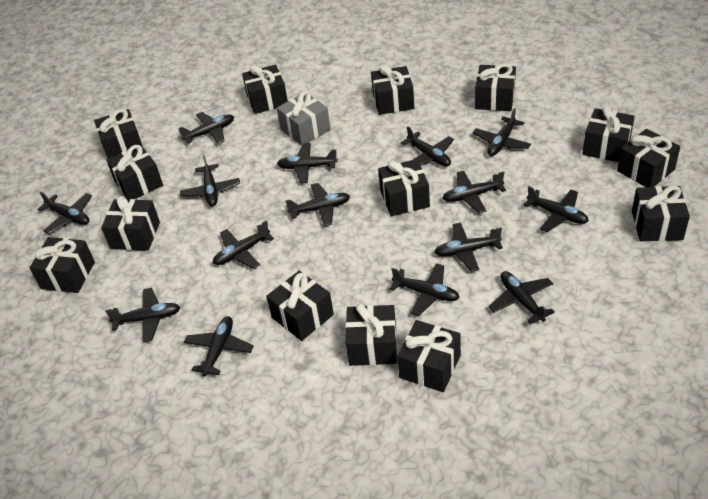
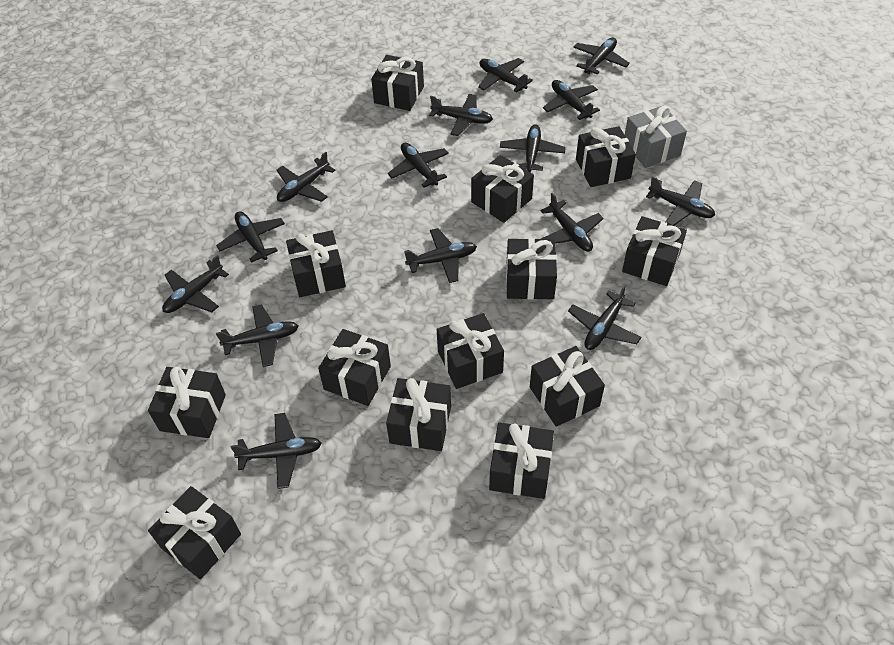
black gift: 14 -> 13

